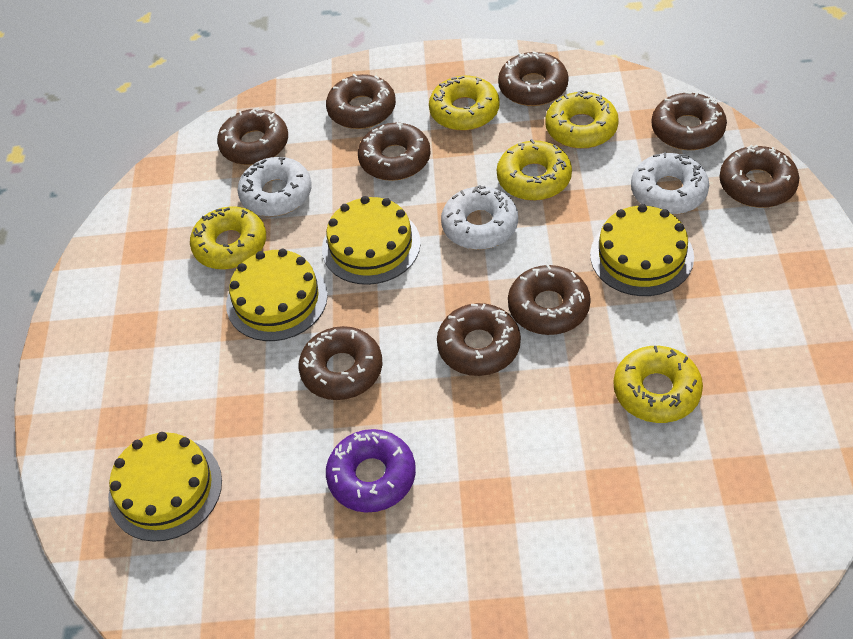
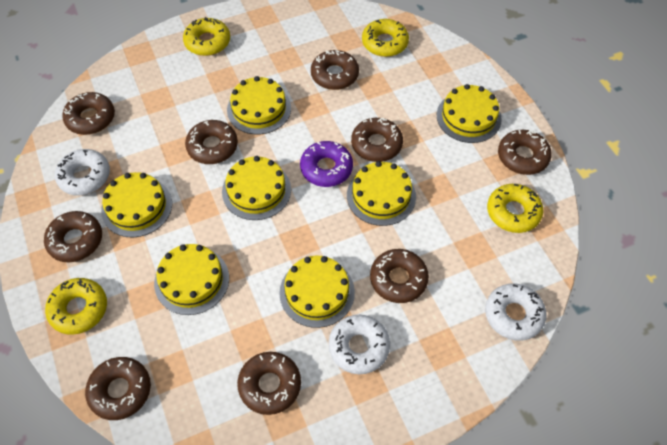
yellow cake: 4 -> 7
yellow donut: 5 -> 4

